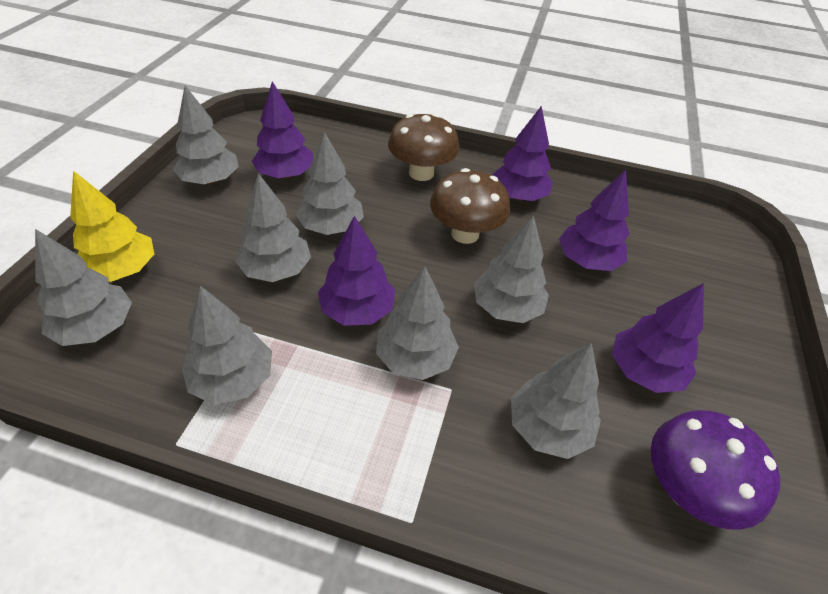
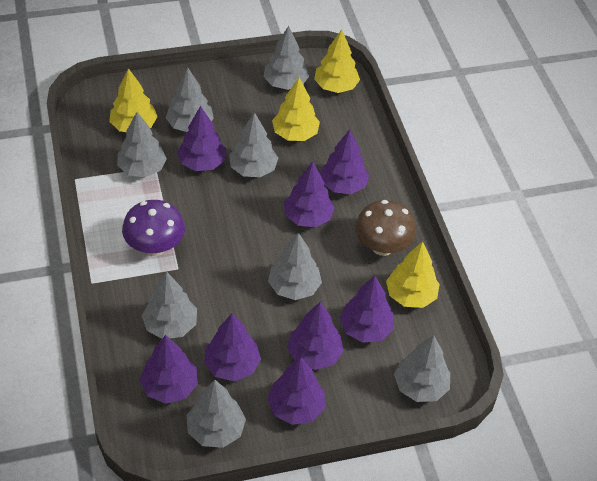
brown mushroom: 2 -> 1
purple tree: 5 -> 8
yellow tree: 1 -> 4

